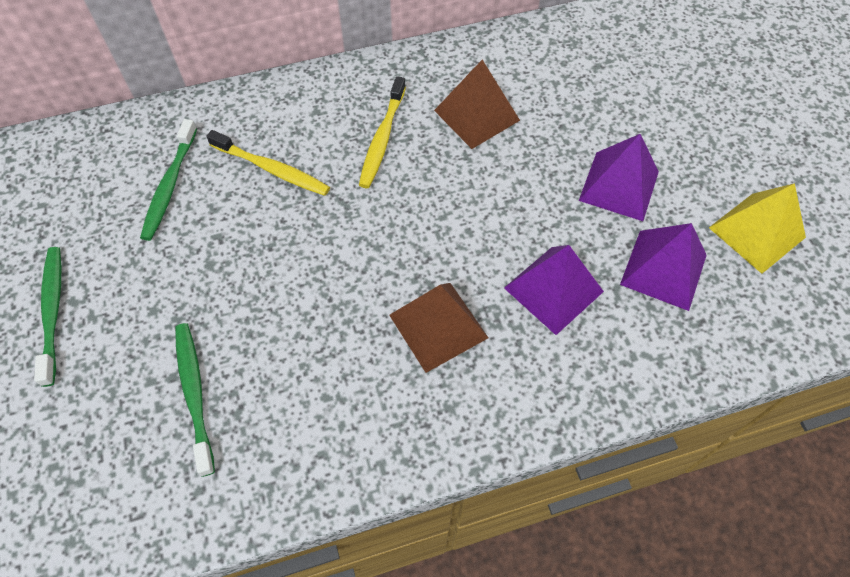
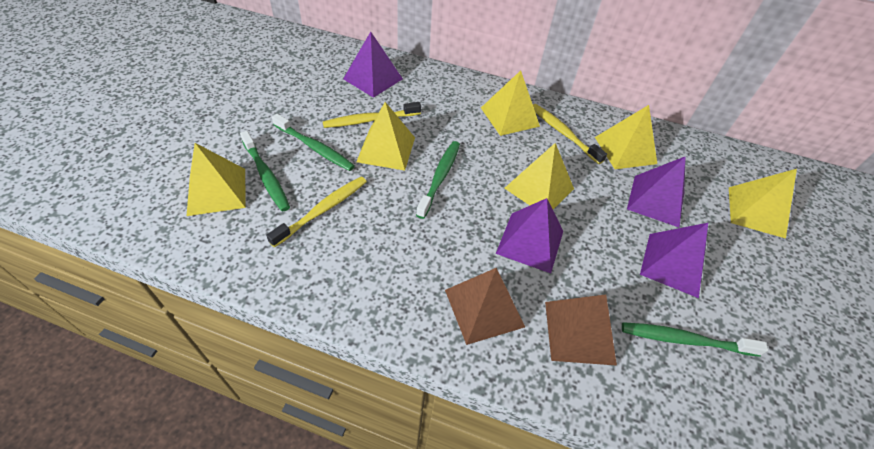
green toothbrush: 3 -> 4
purple pyramid: 3 -> 4
yellow pyramid: 1 -> 6
yellow toothbrush: 2 -> 3

